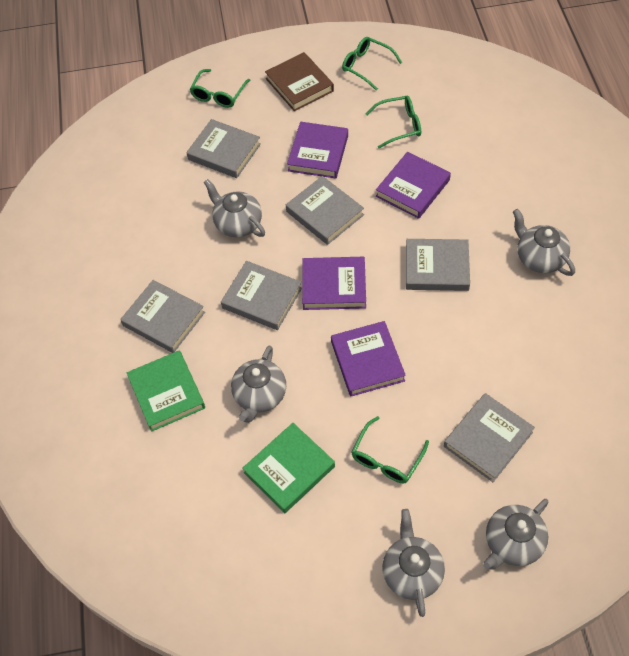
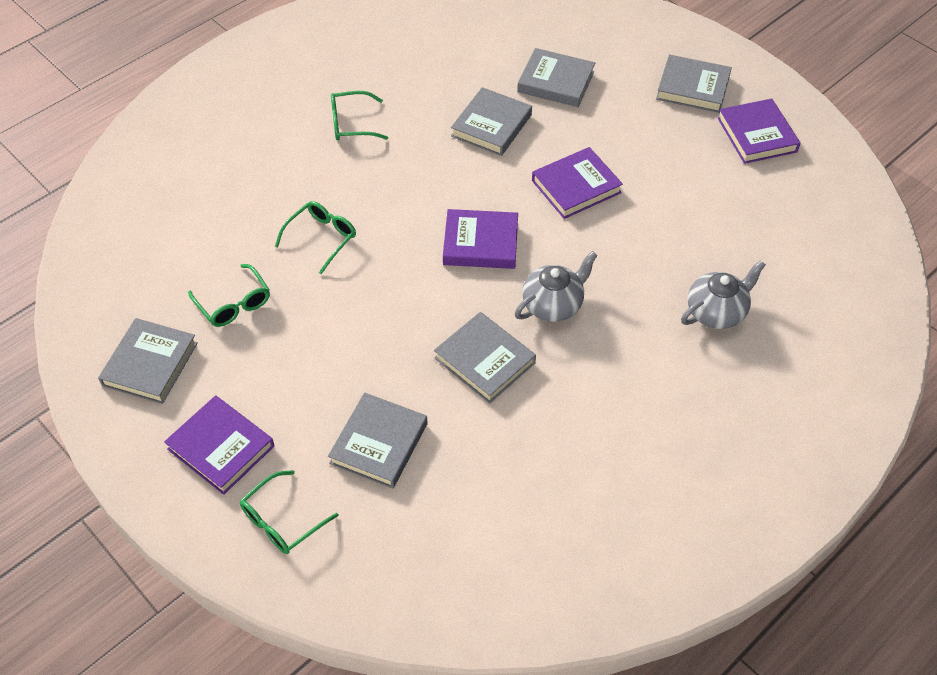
brown book: 1 -> 0
green book: 2 -> 0
grey teapot: 5 -> 2

